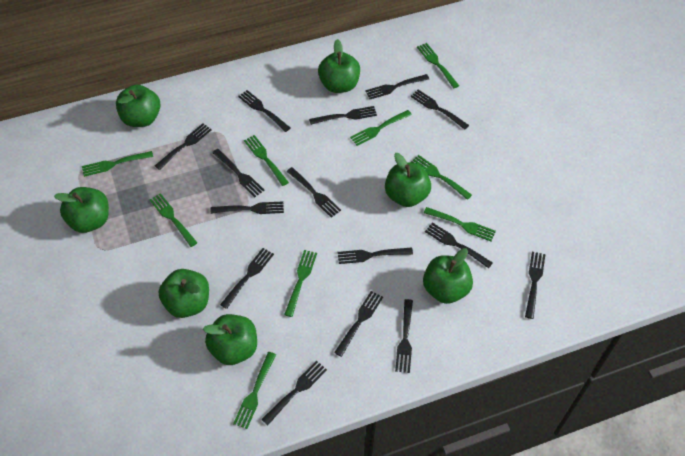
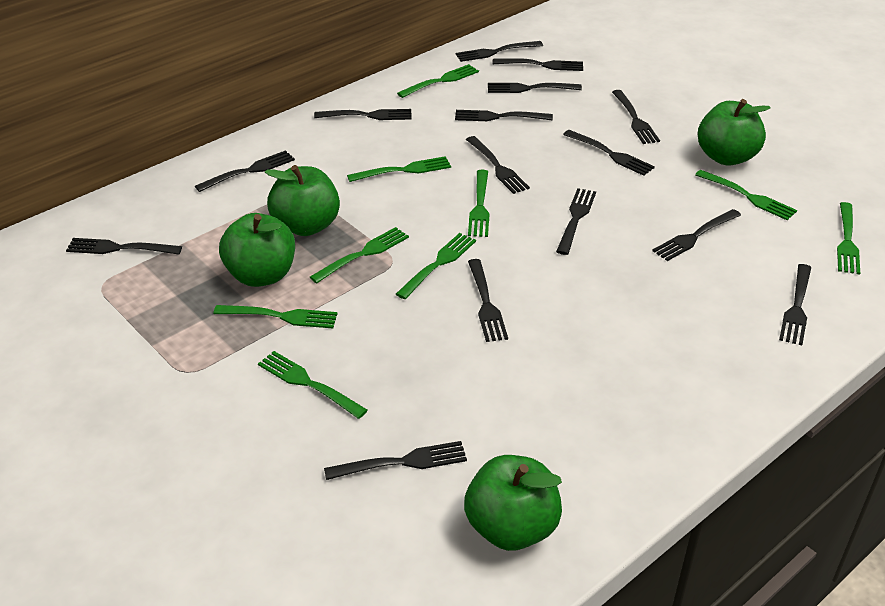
green apple: 7 -> 4

